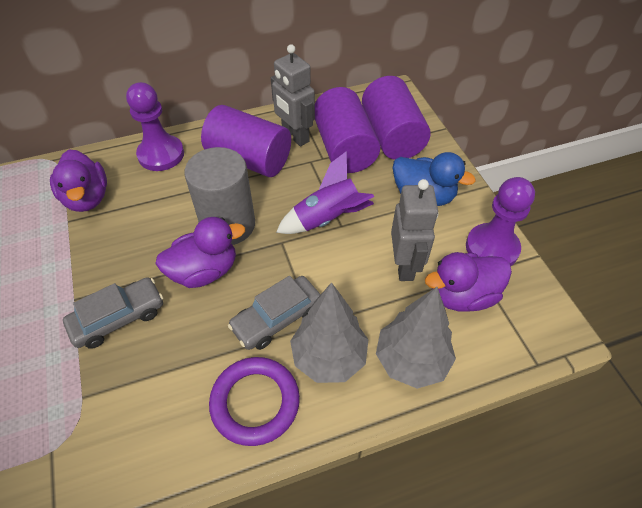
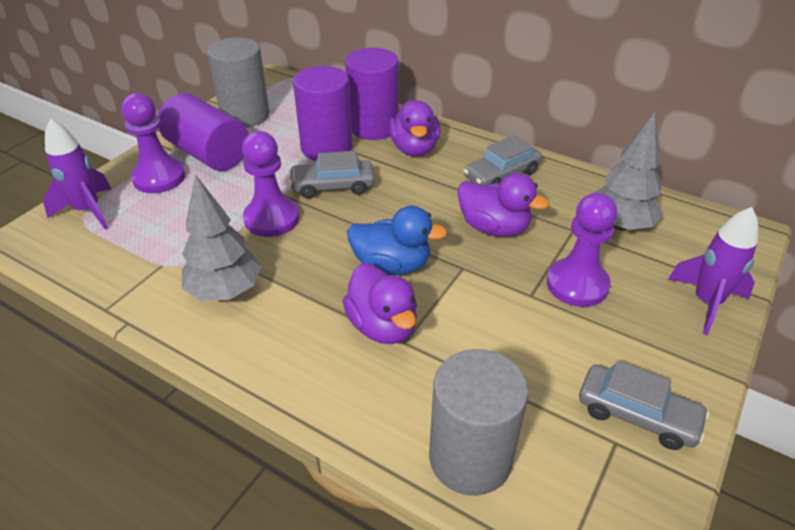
grey car: 2 -> 3
grey cylinder: 1 -> 2
grey robot: 2 -> 0
purple pawn: 2 -> 3
purple ring: 1 -> 0
purple rocket: 1 -> 2

